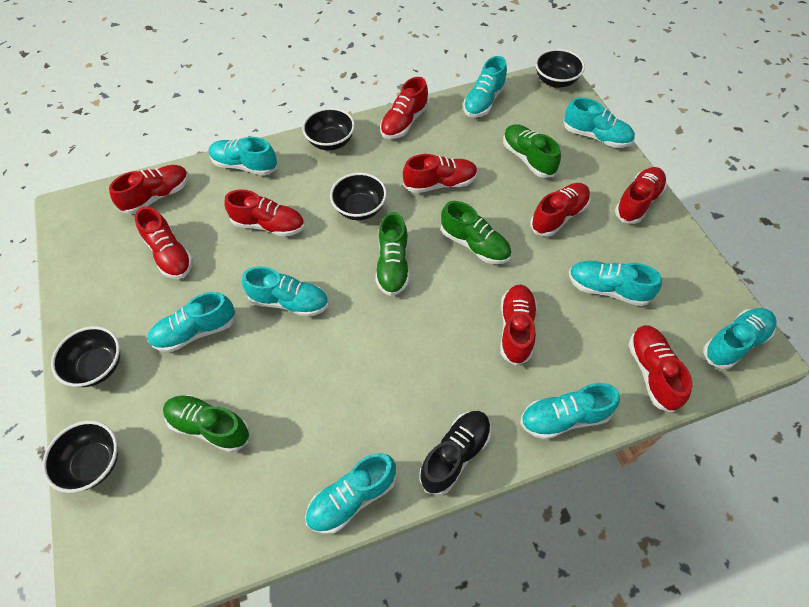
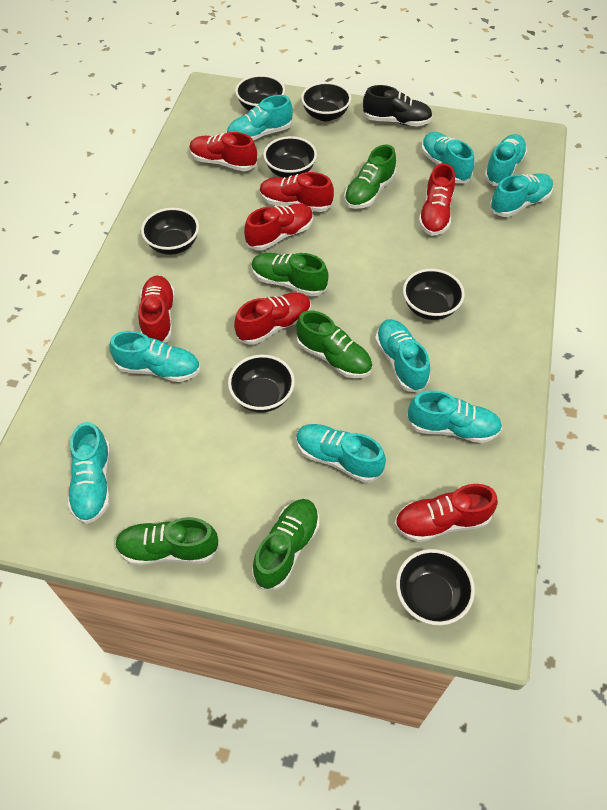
black bowl: 5 -> 7
green shoe: 4 -> 5
red shoe: 9 -> 7

